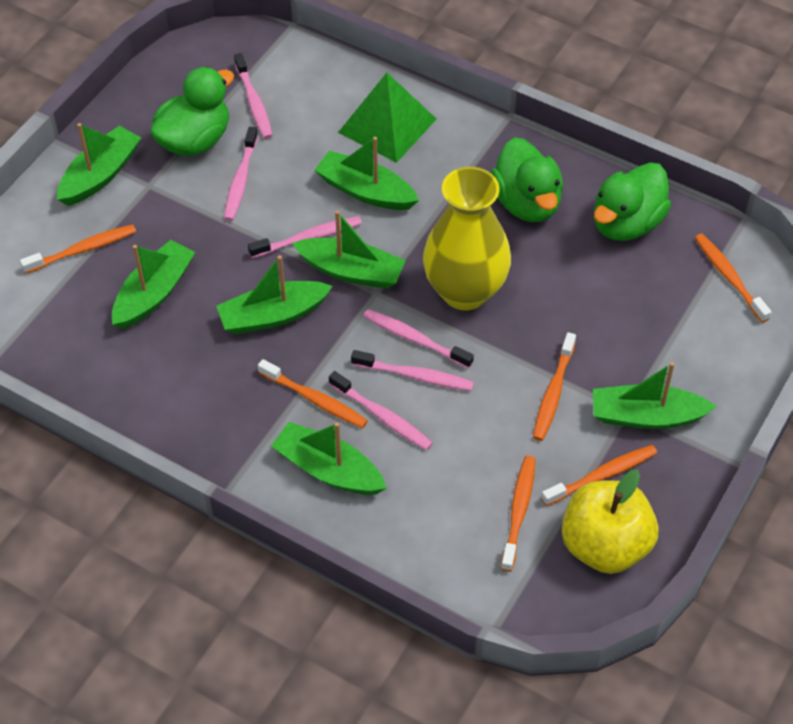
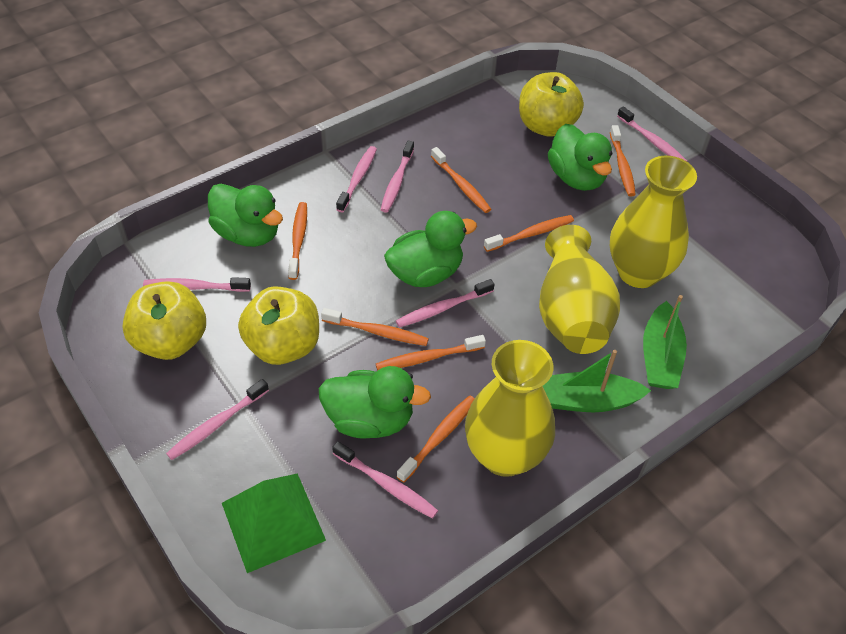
green boat: 7 -> 2
green duck: 3 -> 4
orange toothbrush: 6 -> 7
pink toothbrush: 6 -> 7
yellow apple: 1 -> 3
yellow vase: 1 -> 3

